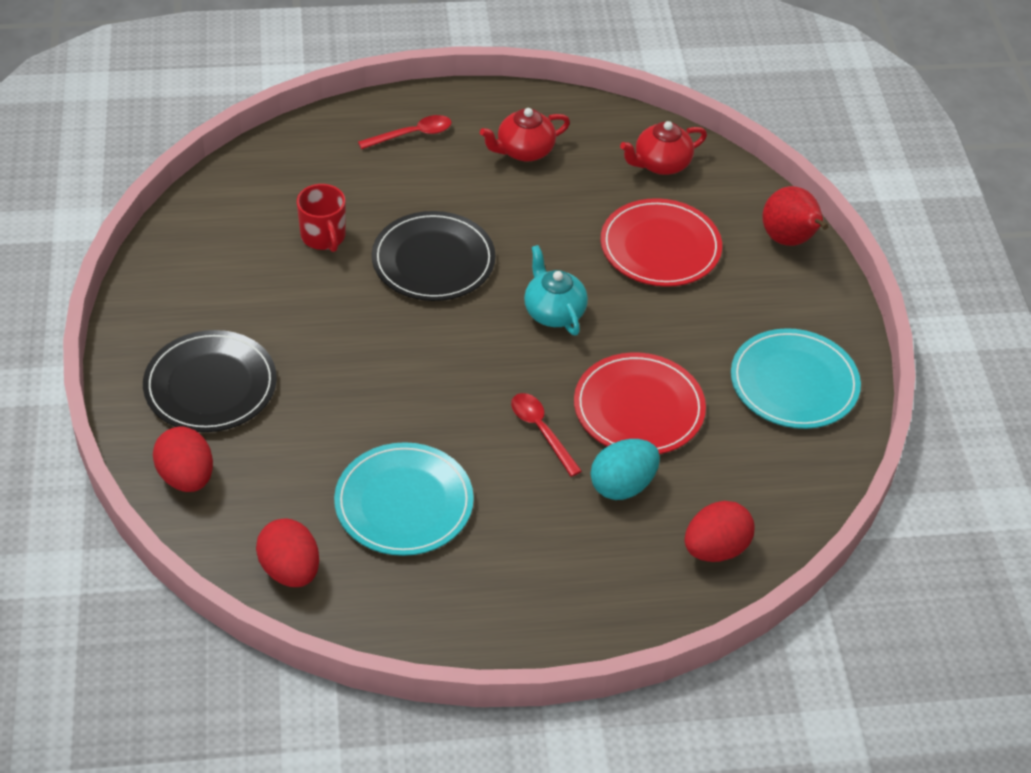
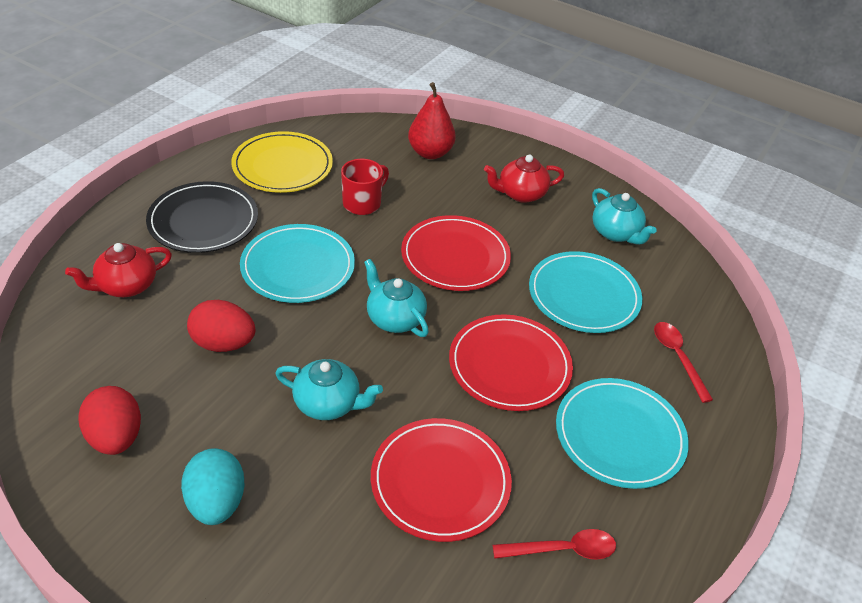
black plate: 2 -> 1
red egg: 3 -> 2
red plate: 2 -> 3
turquoise plate: 2 -> 3
turquoise teapot: 1 -> 3
yellow plate: 0 -> 1

